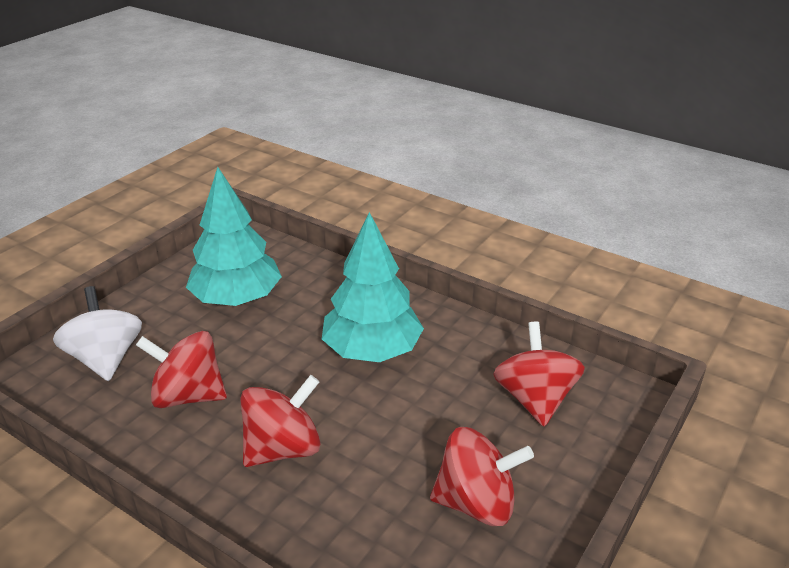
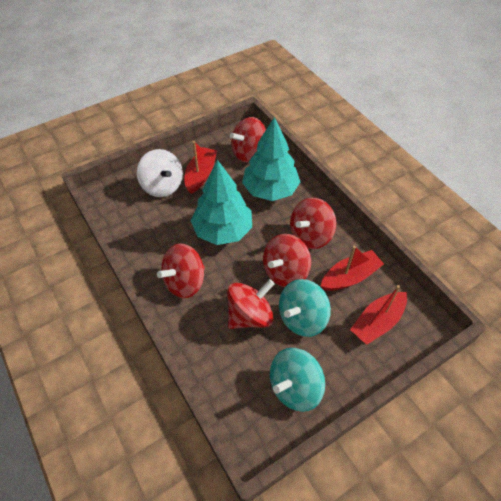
red boat: 0 -> 3
red spinning top: 4 -> 5
turquoise spinning top: 0 -> 2

